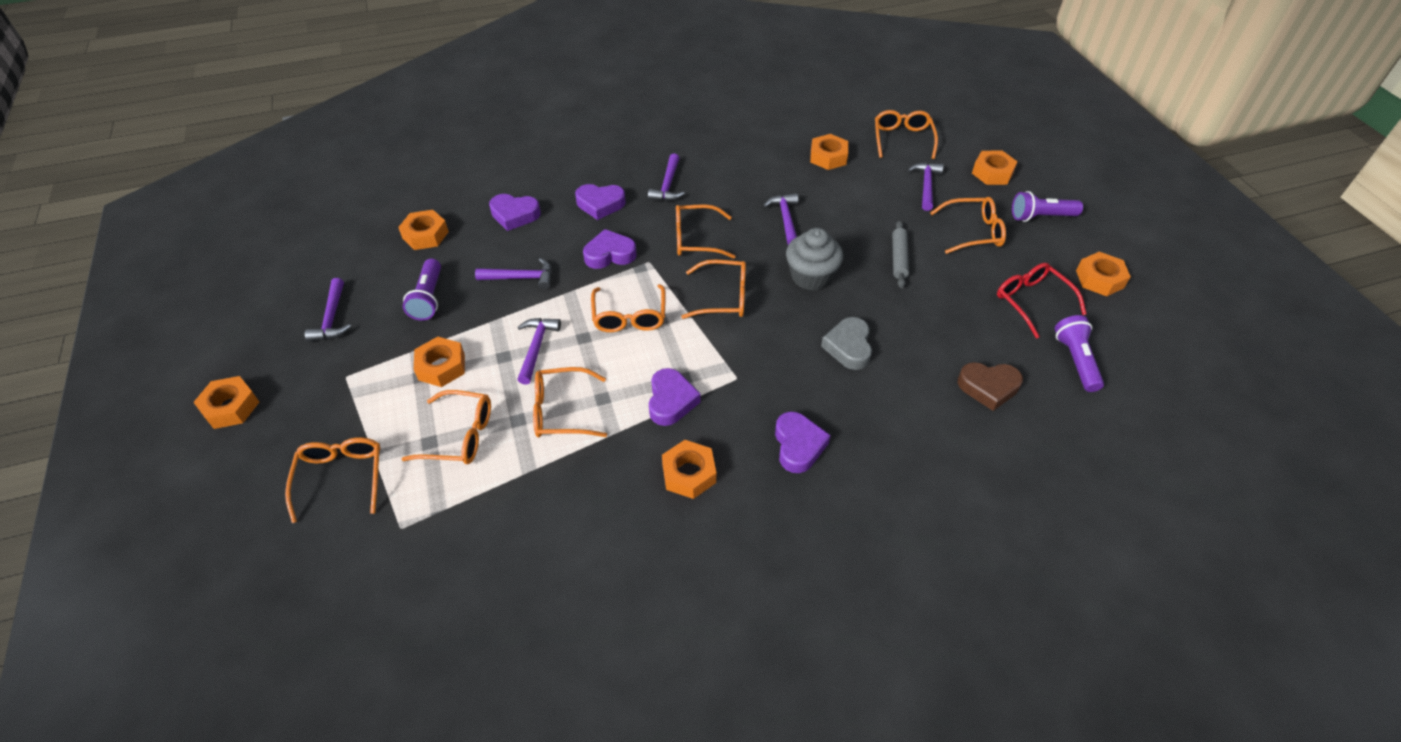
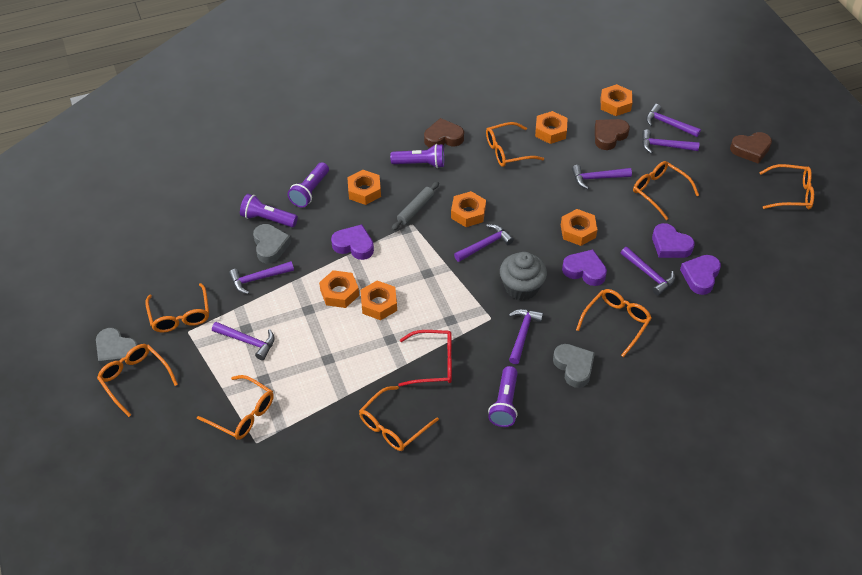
brown heart: 1 -> 3
grey heart: 1 -> 3
purple flashlight: 3 -> 4
purple hammer: 6 -> 8
purple heart: 5 -> 4

